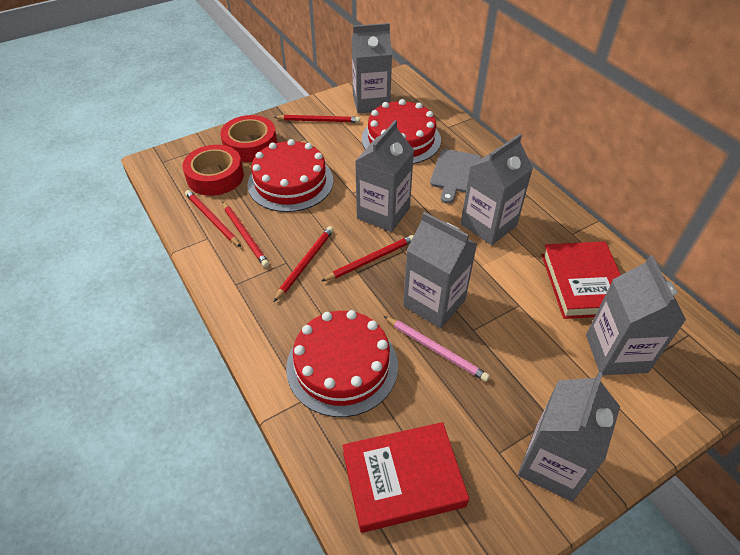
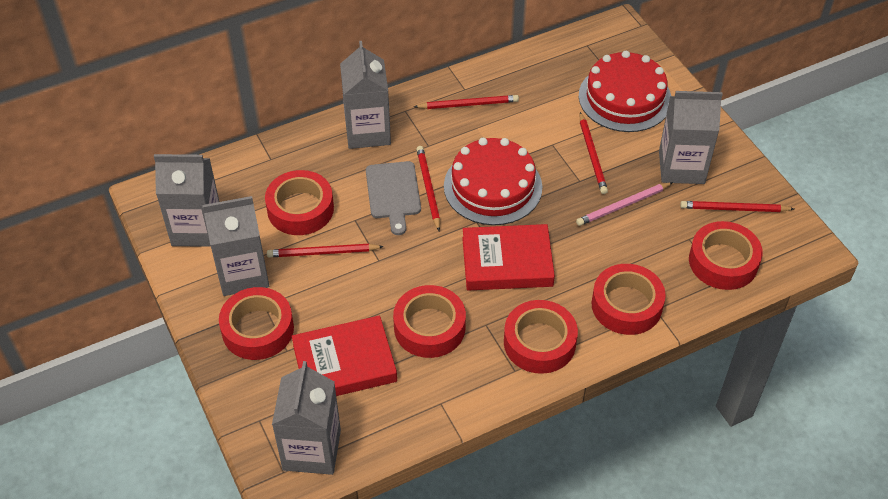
grey carton: 6 -> 5
red cake: 3 -> 2
red tape: 2 -> 6

